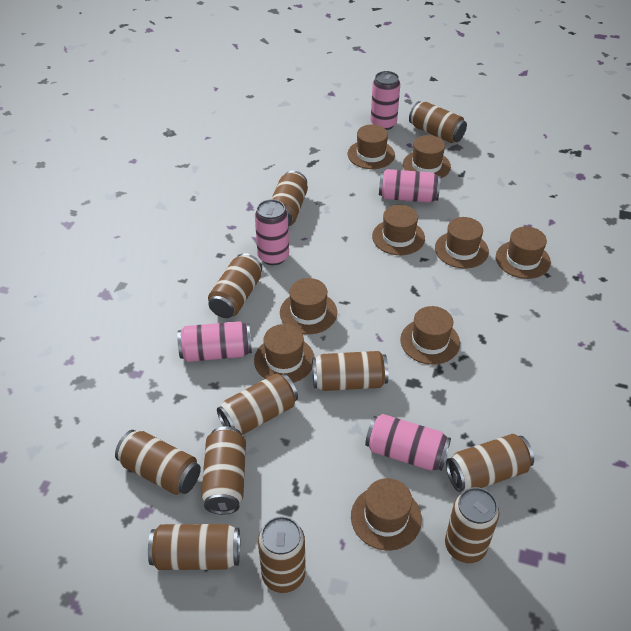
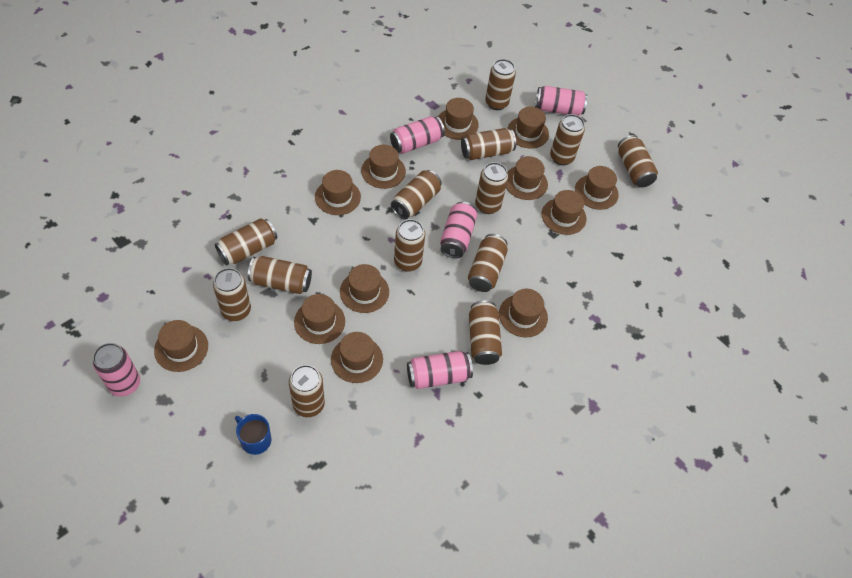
blue mug: 0 -> 1
brown can: 11 -> 13
brown hat: 9 -> 12

